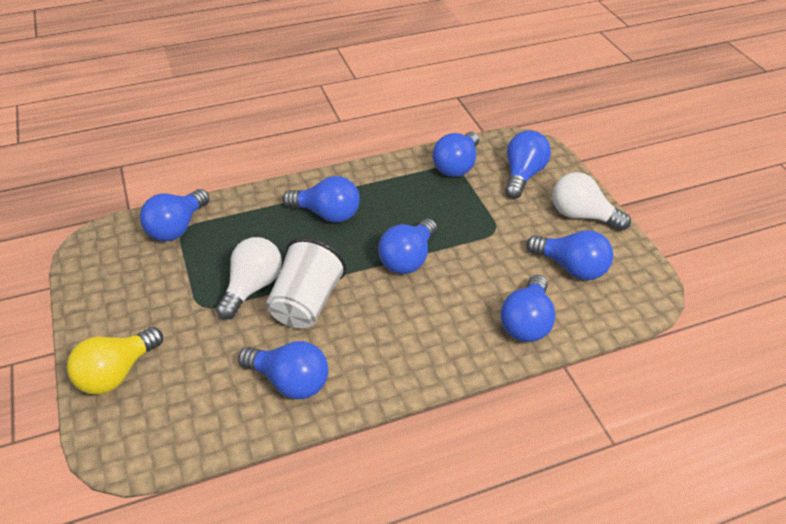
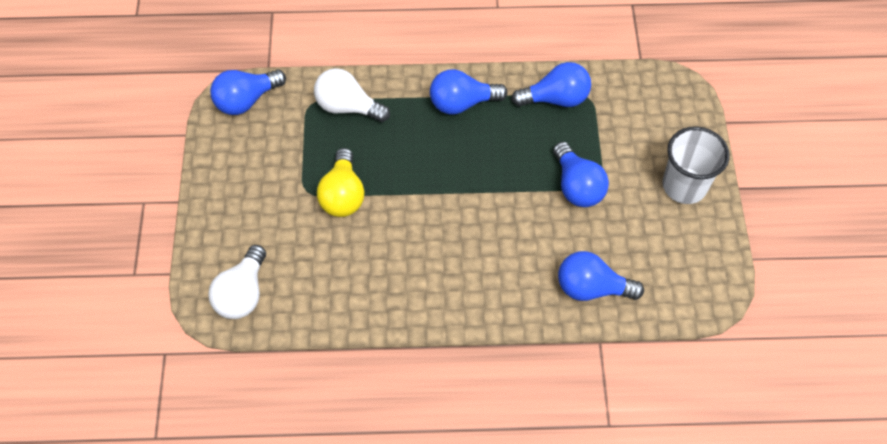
blue light bulb: 8 -> 5

